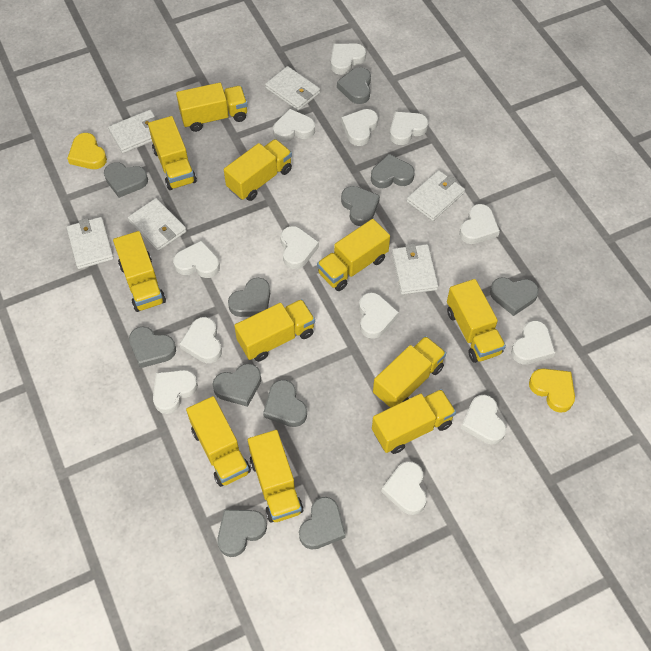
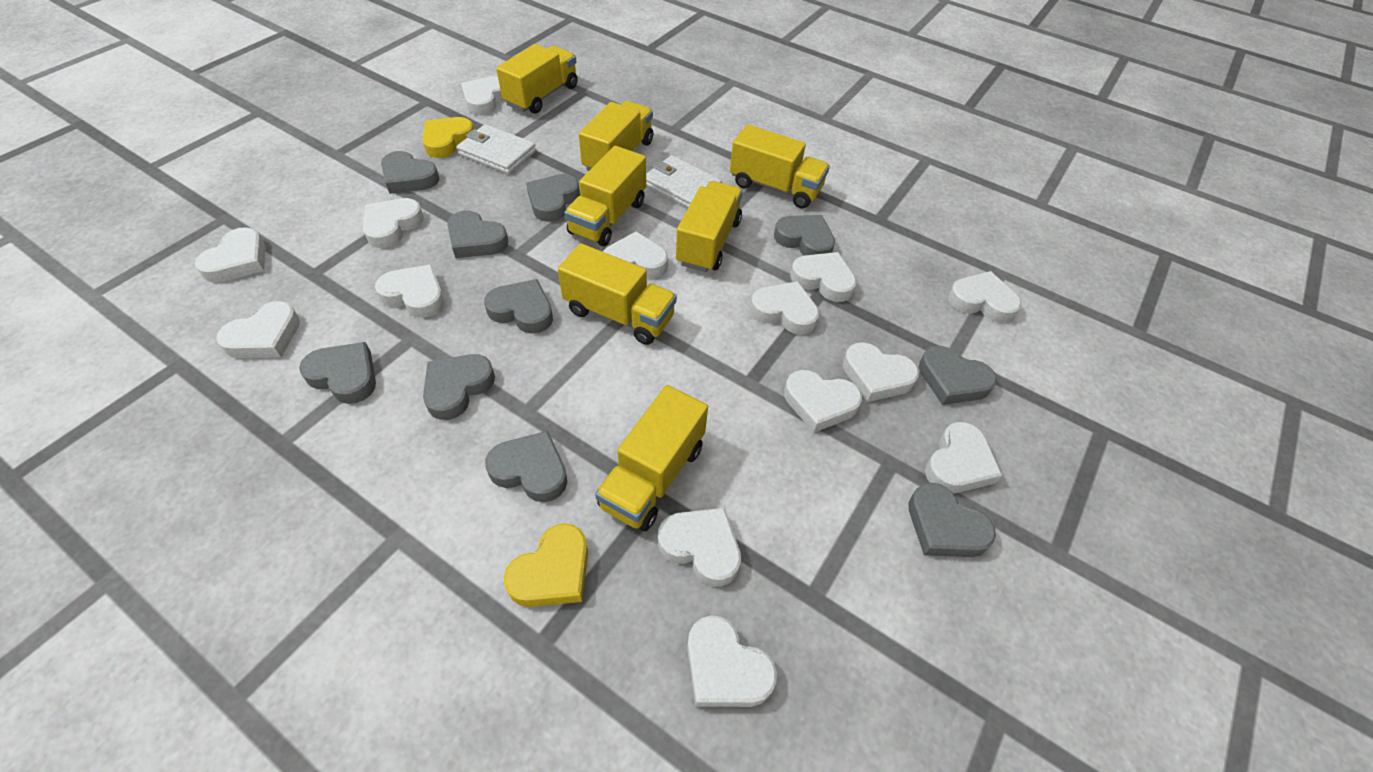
grey heart: 11 -> 10
white heart: 13 -> 14
white wallet: 6 -> 2
yellow truck: 11 -> 7

